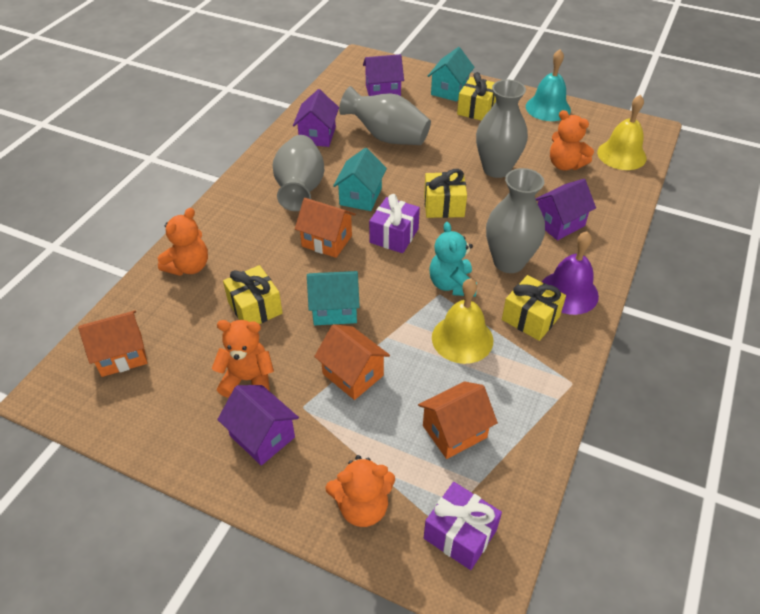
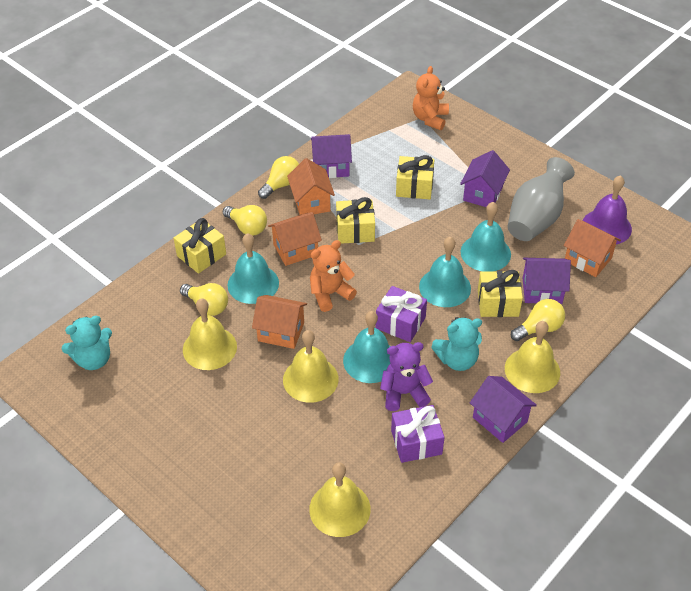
grey vase: 4 -> 1
orange teddy bear: 4 -> 2
purple teddy bear: 0 -> 1
turquoise bell: 1 -> 4
turquoise house: 3 -> 0
turquoise teddy bear: 1 -> 2
yellow bell: 2 -> 4
yellow light bulb: 0 -> 4

